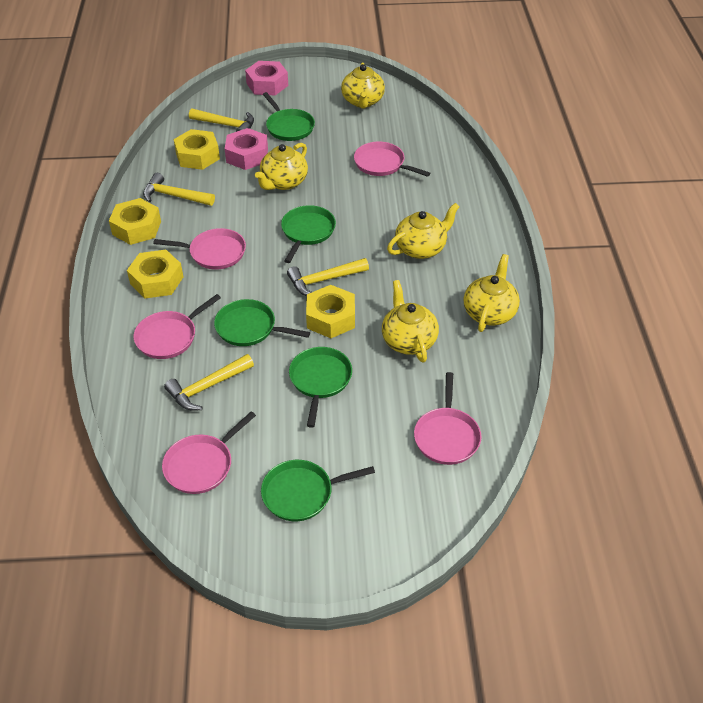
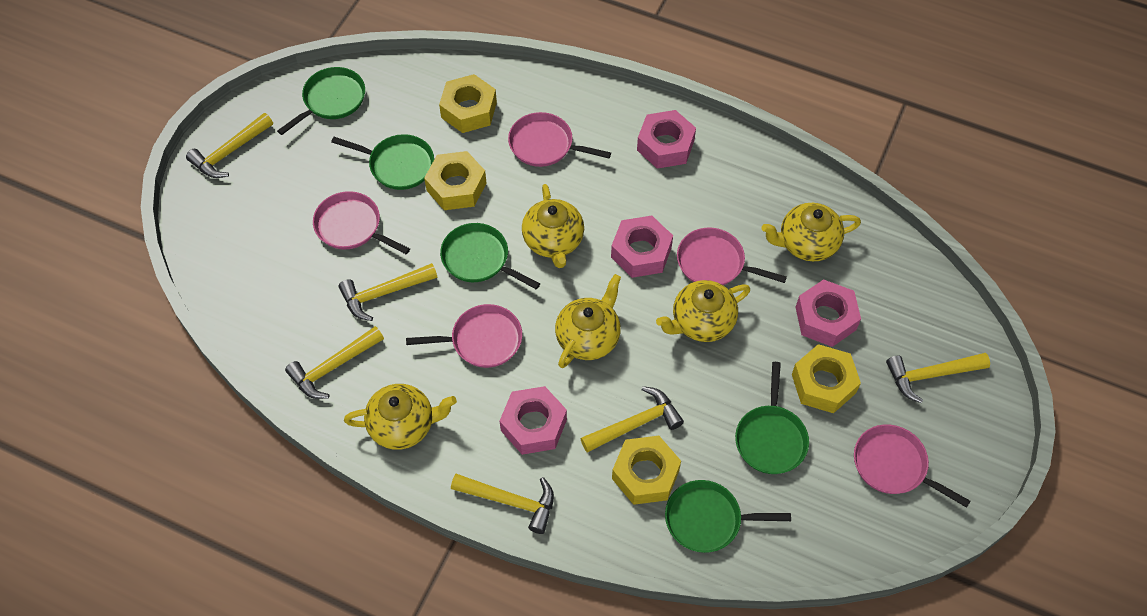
pink nut: 2 -> 4
yellow hammer: 4 -> 6

